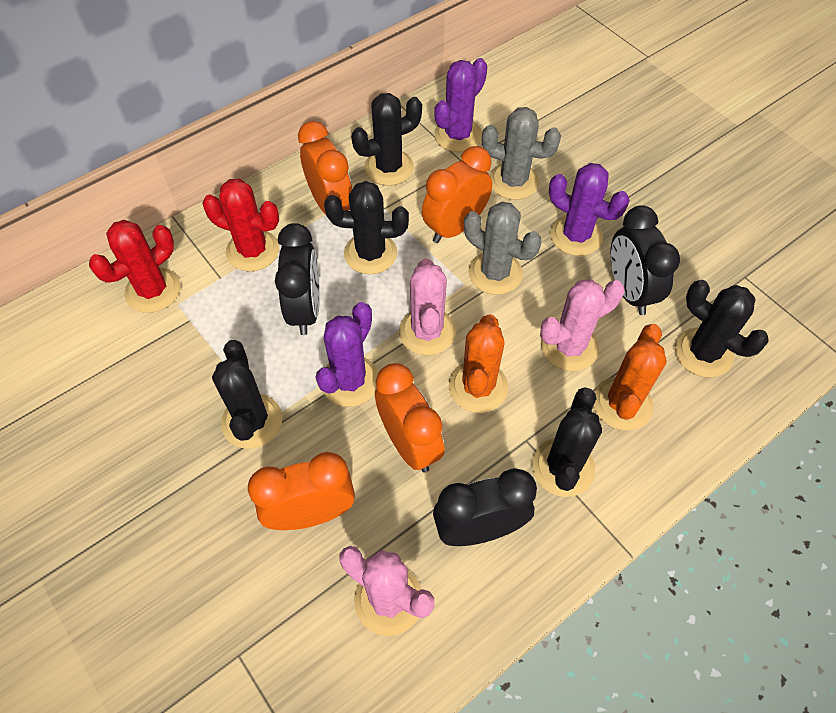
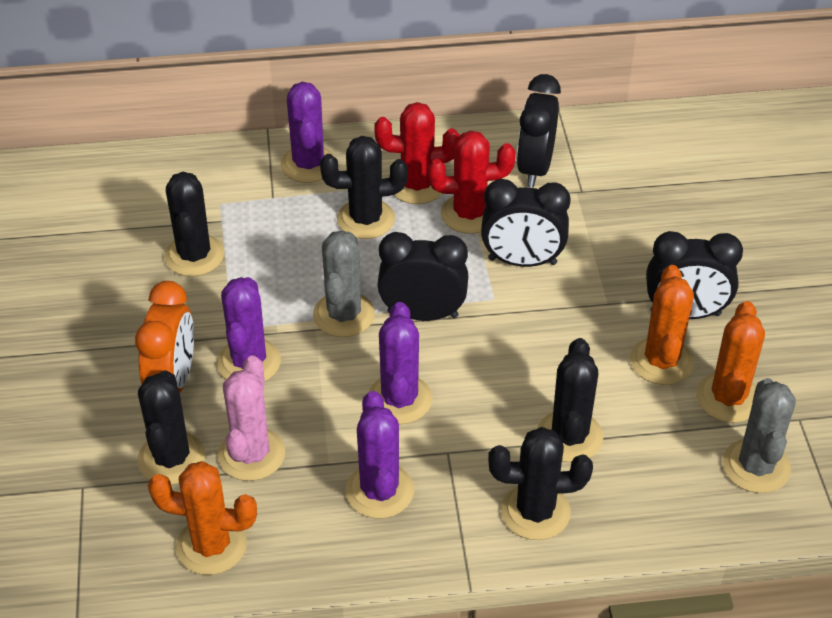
black clock: 3 -> 4
orange cactus: 2 -> 3
orange clock: 4 -> 1
pink cactus: 3 -> 1
purple cactus: 3 -> 4

